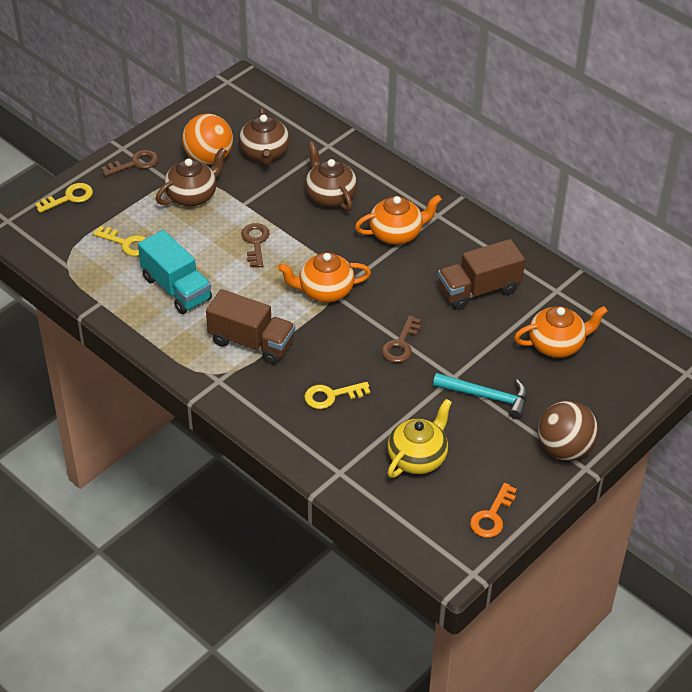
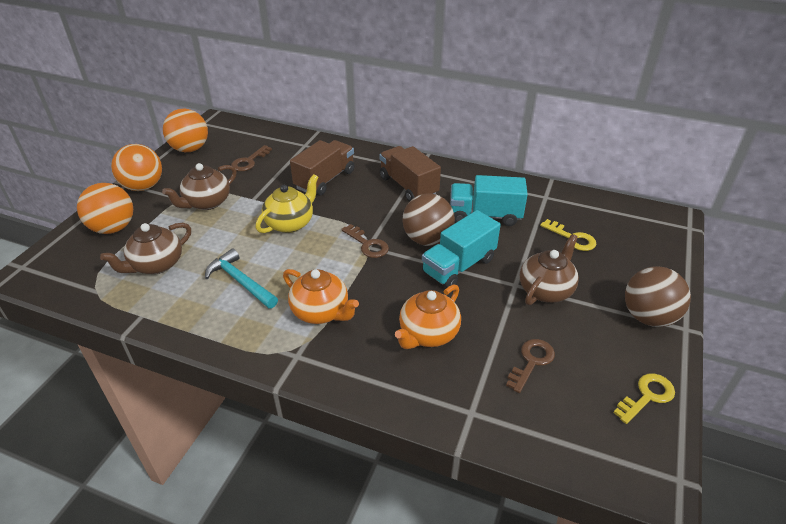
brown ball: 1 -> 2
orange ball: 1 -> 3
orange key: 1 -> 0
orange teapot: 3 -> 2
turquoise truck: 1 -> 2
yellow key: 3 -> 2

